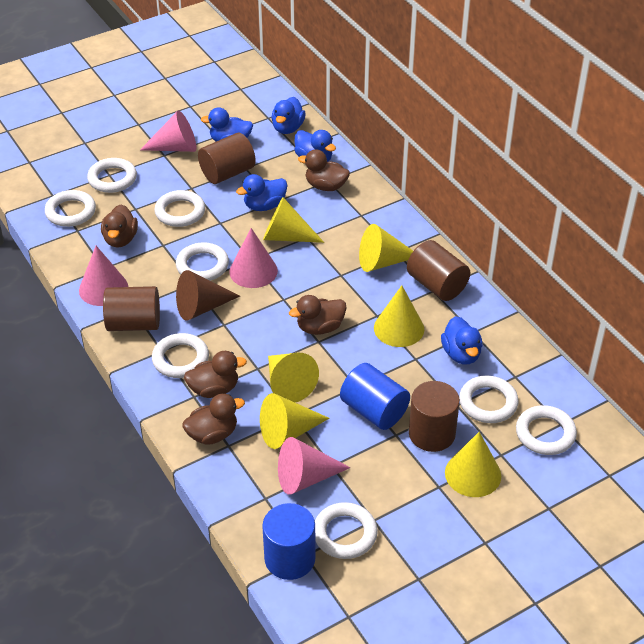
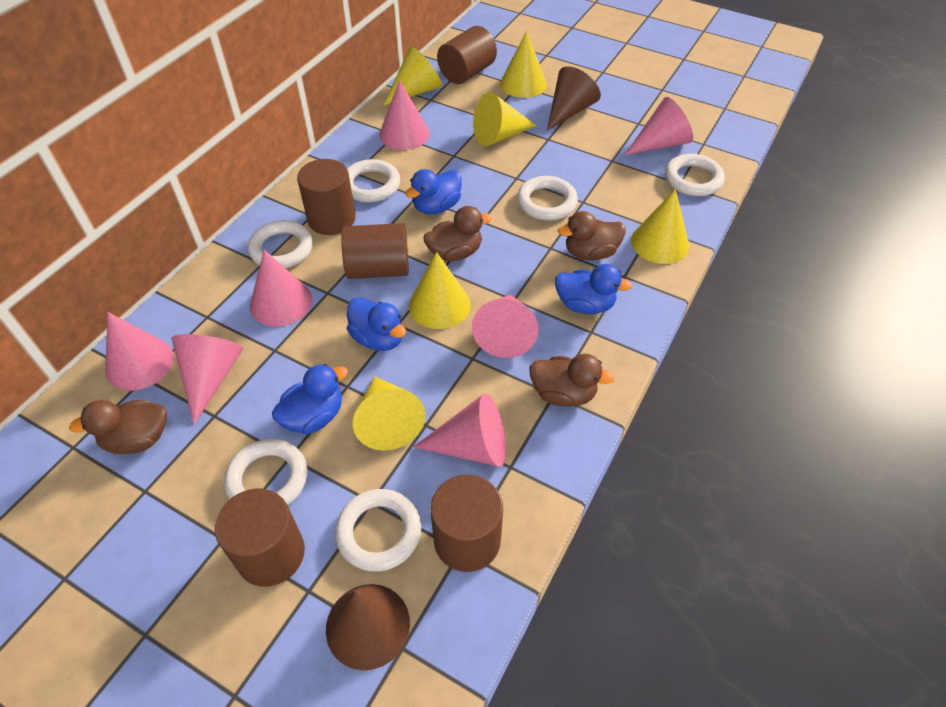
blue cylinder: 2 -> 0
blue duck: 5 -> 4
brown cone: 1 -> 2
brown cylinder: 4 -> 5
brown duck: 5 -> 4
pink cone: 4 -> 7
white ring: 8 -> 6

